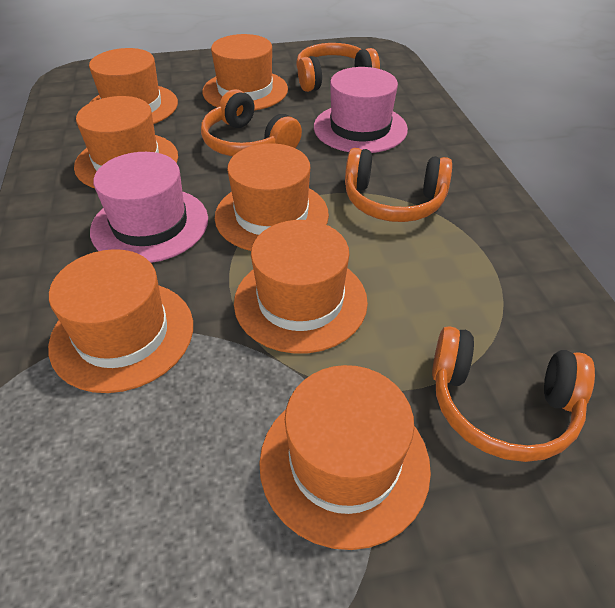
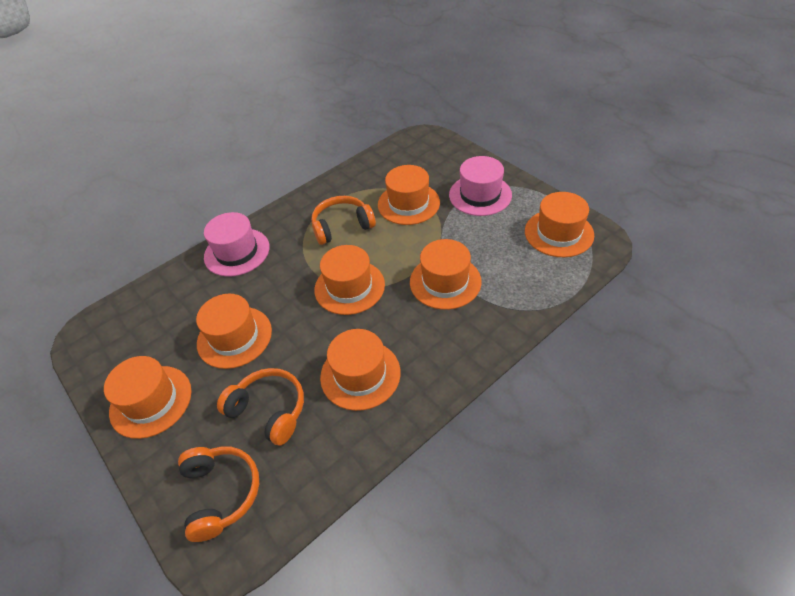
orange headphones: 4 -> 3

